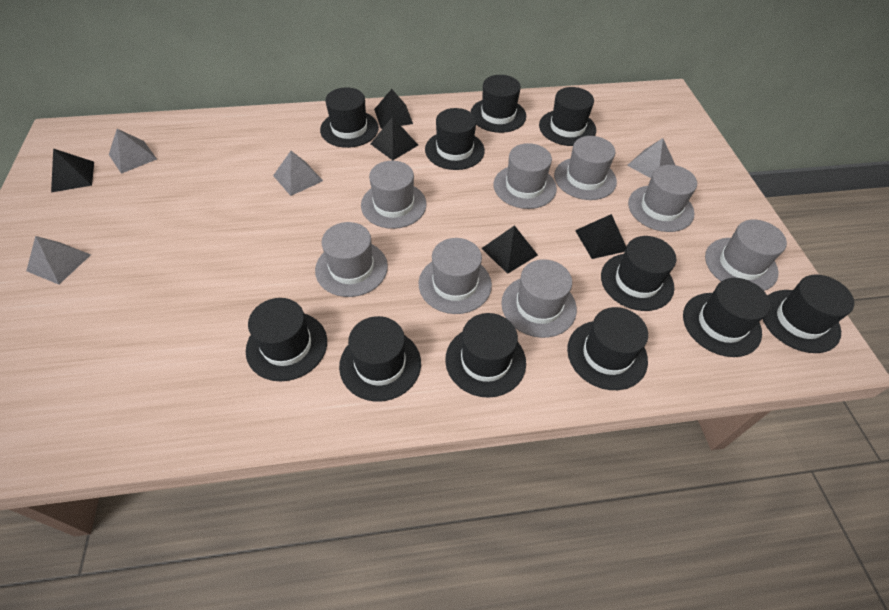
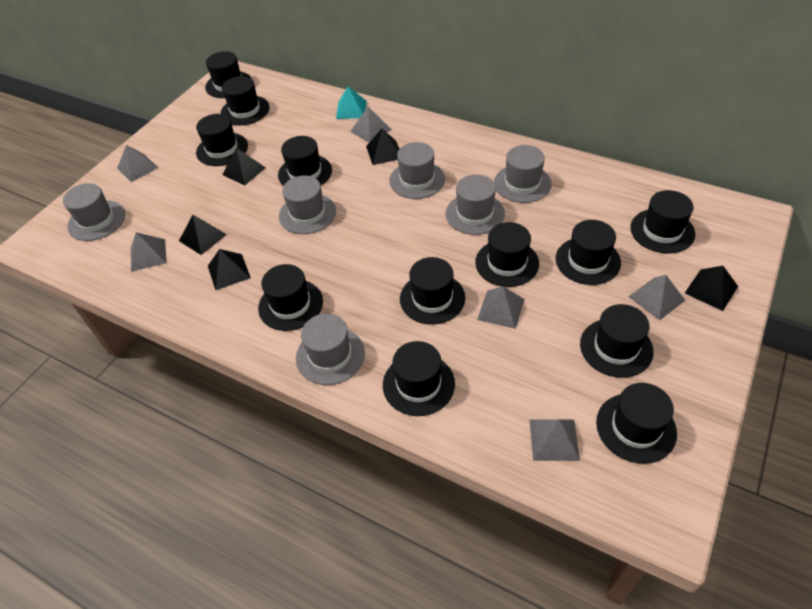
black hat: 11 -> 12
grey hat: 8 -> 6
grey pyramid: 4 -> 6
turquoise pyramid: 0 -> 1

